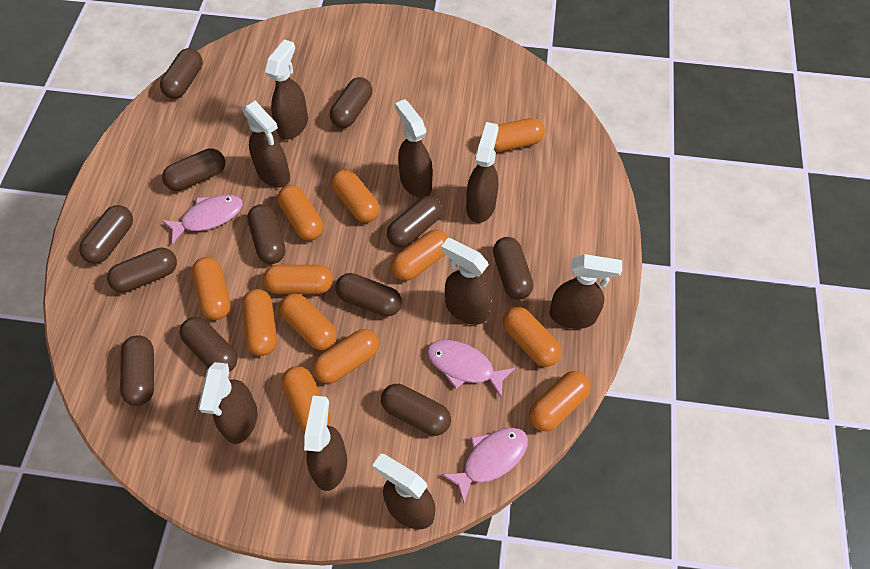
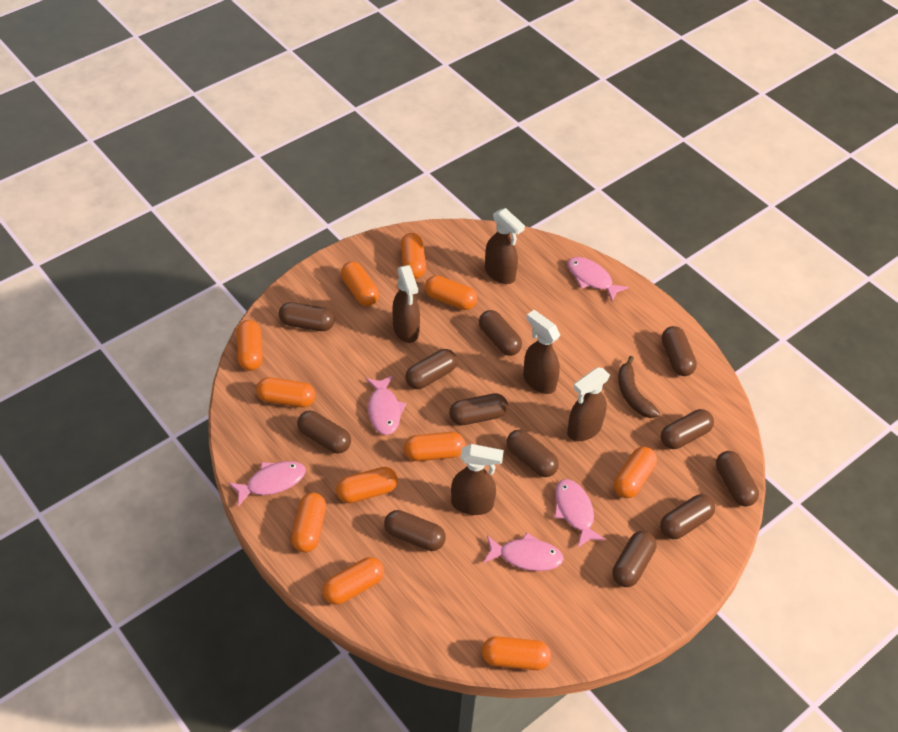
brown banana: 0 -> 1
brown spray bottle: 9 -> 5
orange capsule: 12 -> 11
pink fish: 3 -> 5

